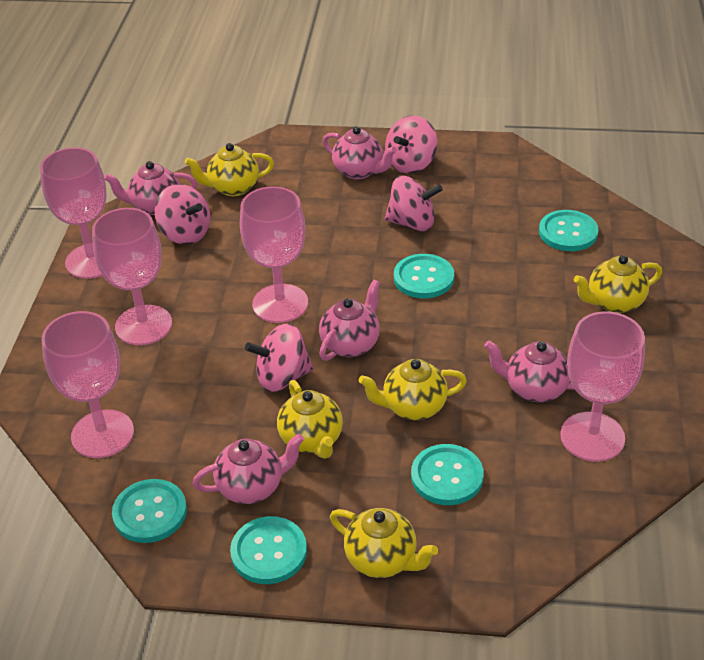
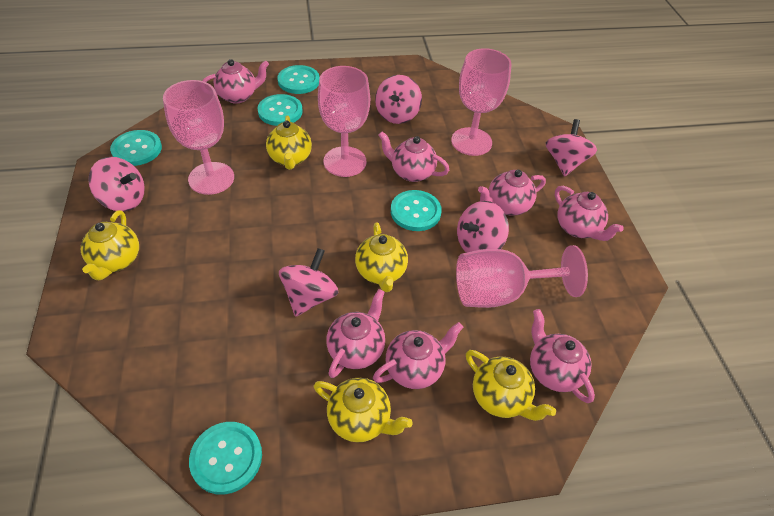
pink goblet: 5 -> 4
pink spinning top: 4 -> 5
pink teapot: 5 -> 7

